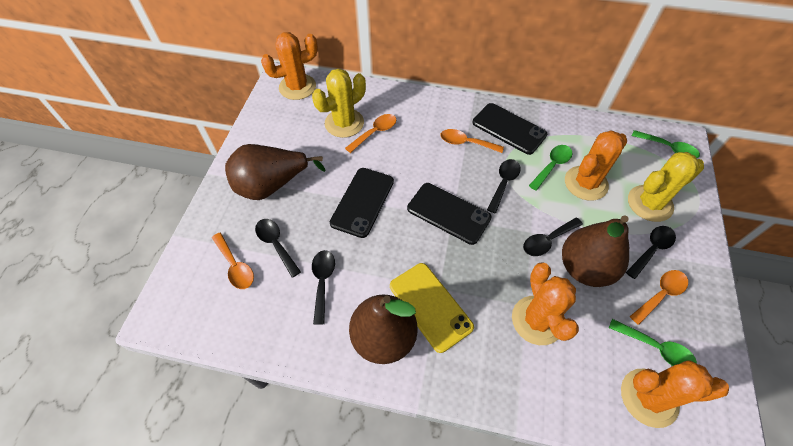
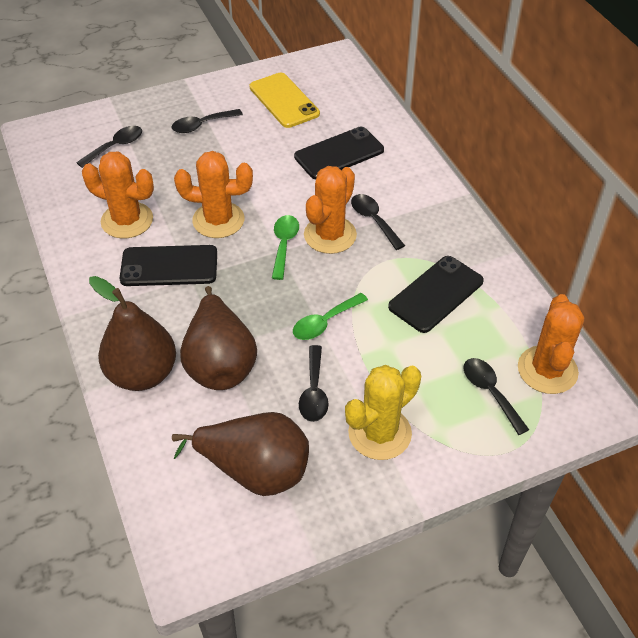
green spoon: 3 -> 2
orange spoon: 4 -> 0
yellow cactus: 2 -> 1

